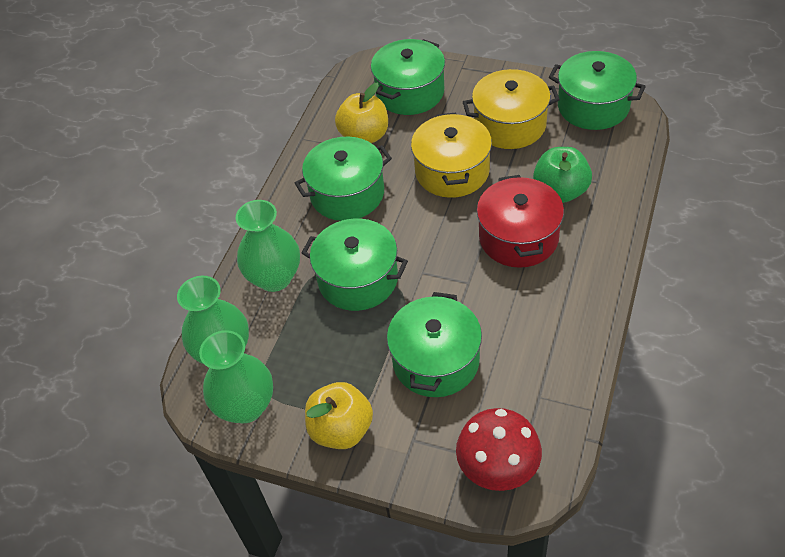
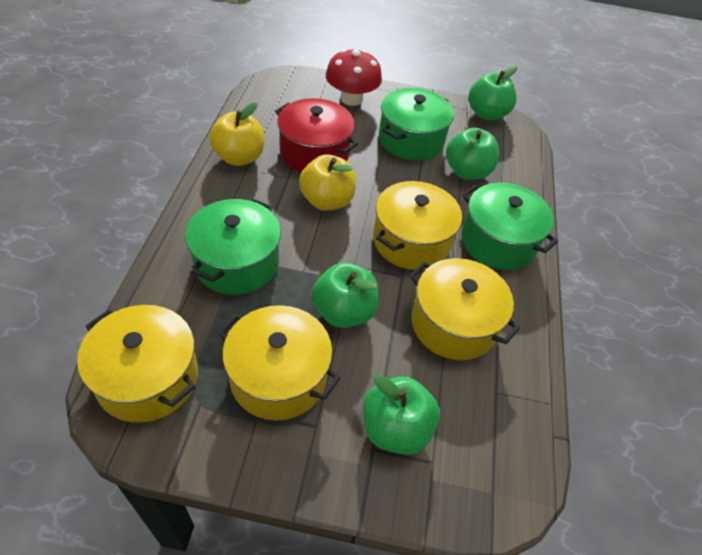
green apple: 1 -> 4
green pot: 5 -> 3
green vase: 3 -> 0
yellow pot: 2 -> 4

